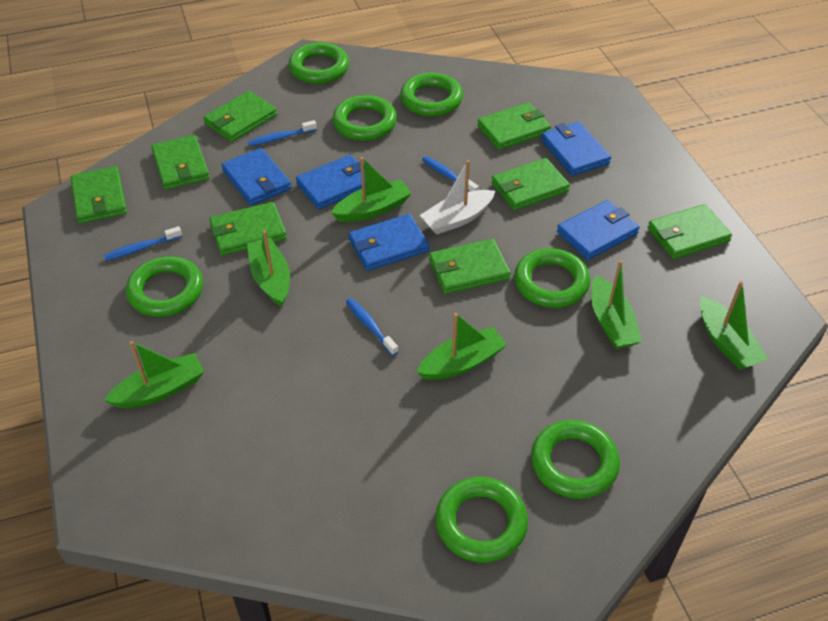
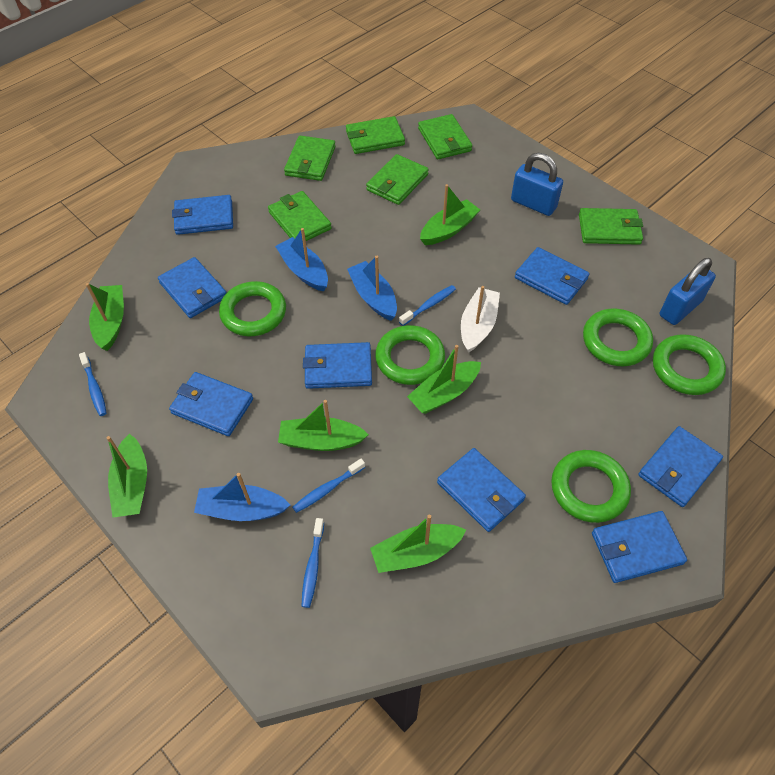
blue boat: 0 -> 3
blue padlock: 0 -> 2
blue wallet: 5 -> 8
green ring: 7 -> 5
green wallet: 8 -> 6

